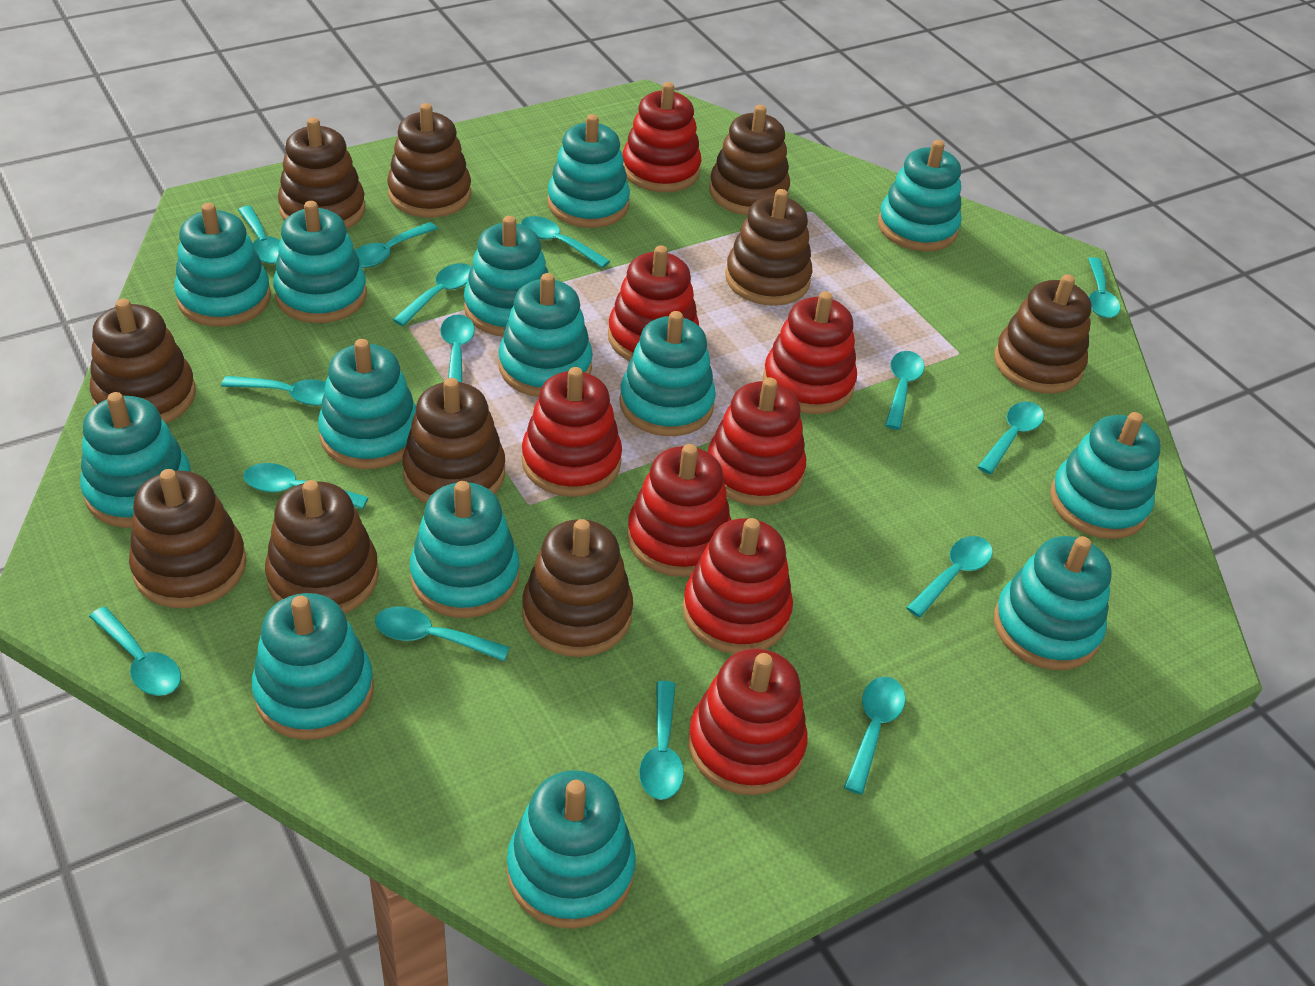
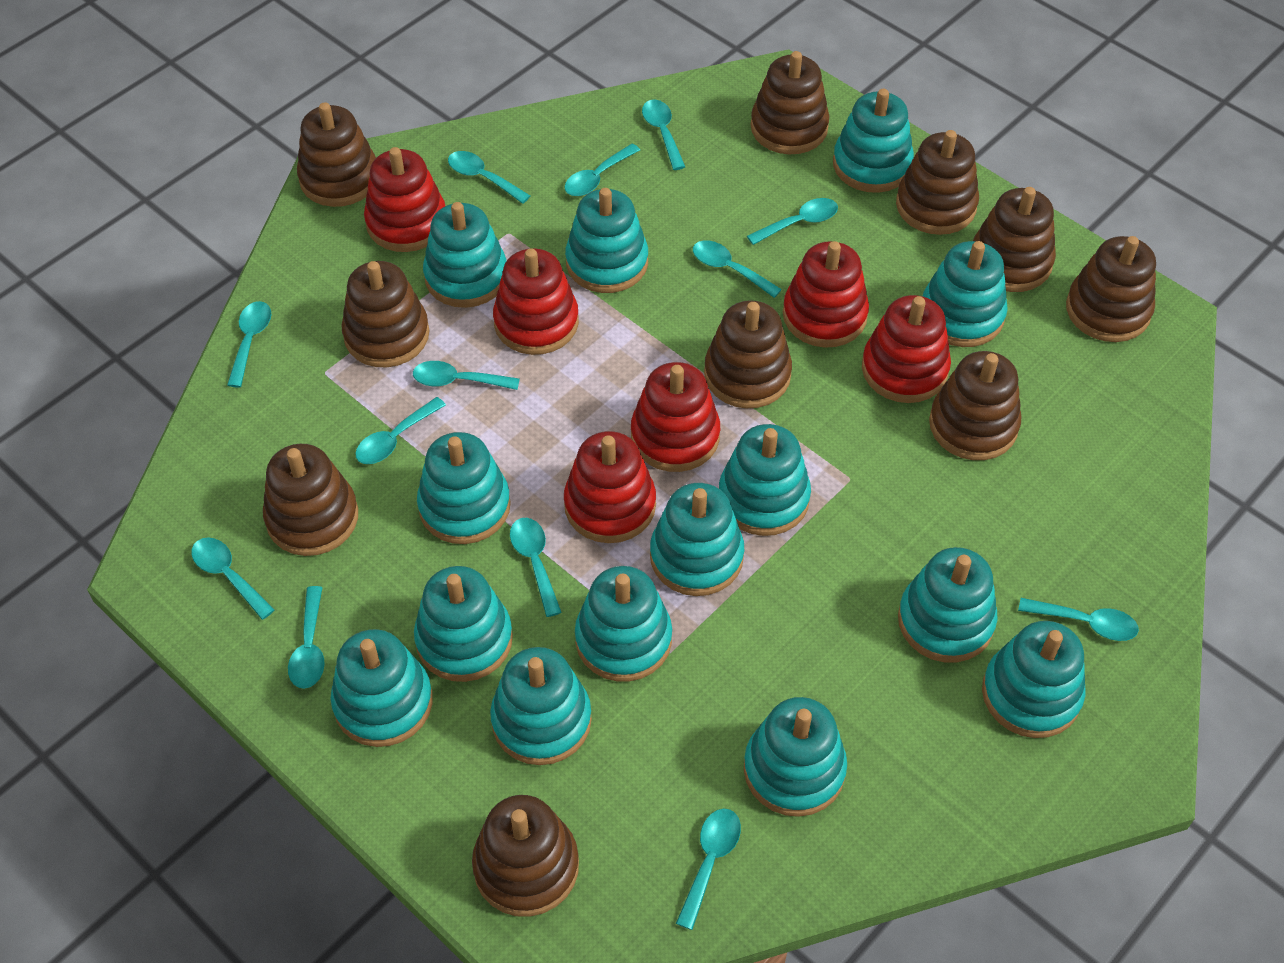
red stacking toy: 8 -> 6
turquoise spoon: 15 -> 13

